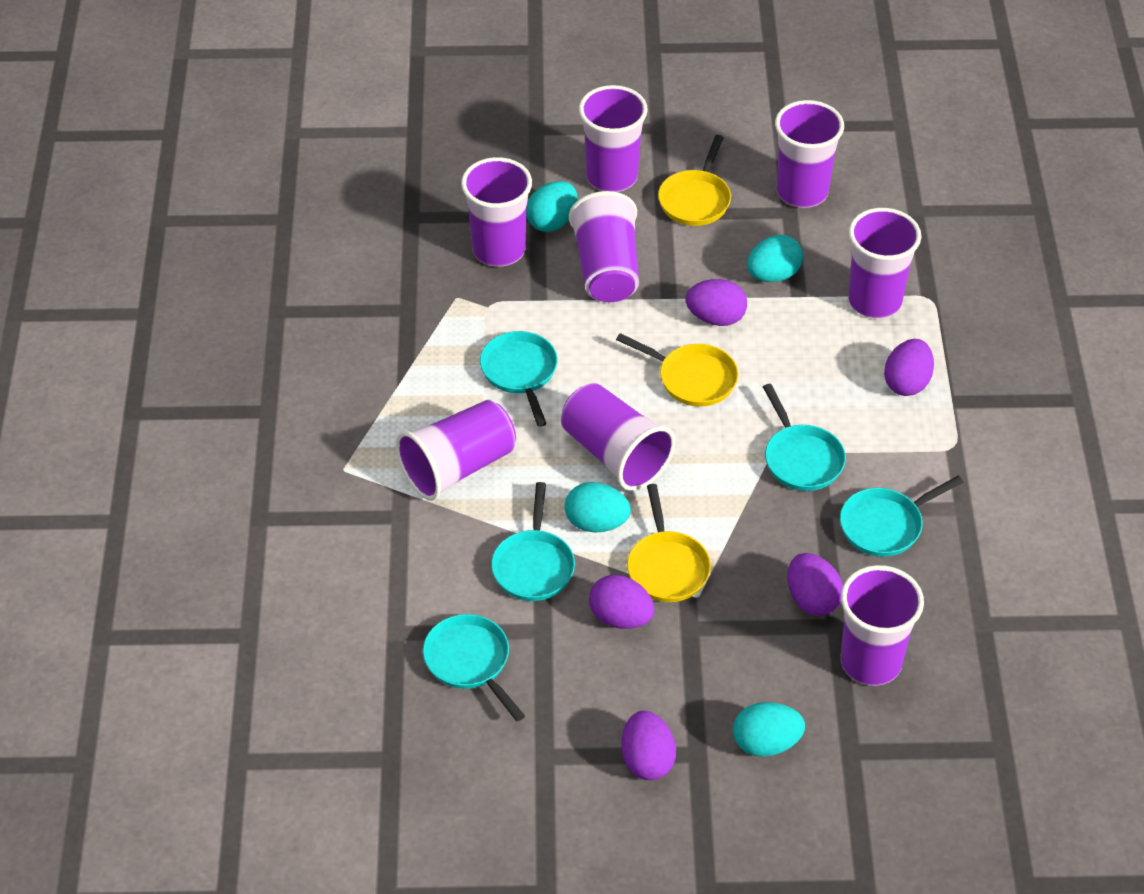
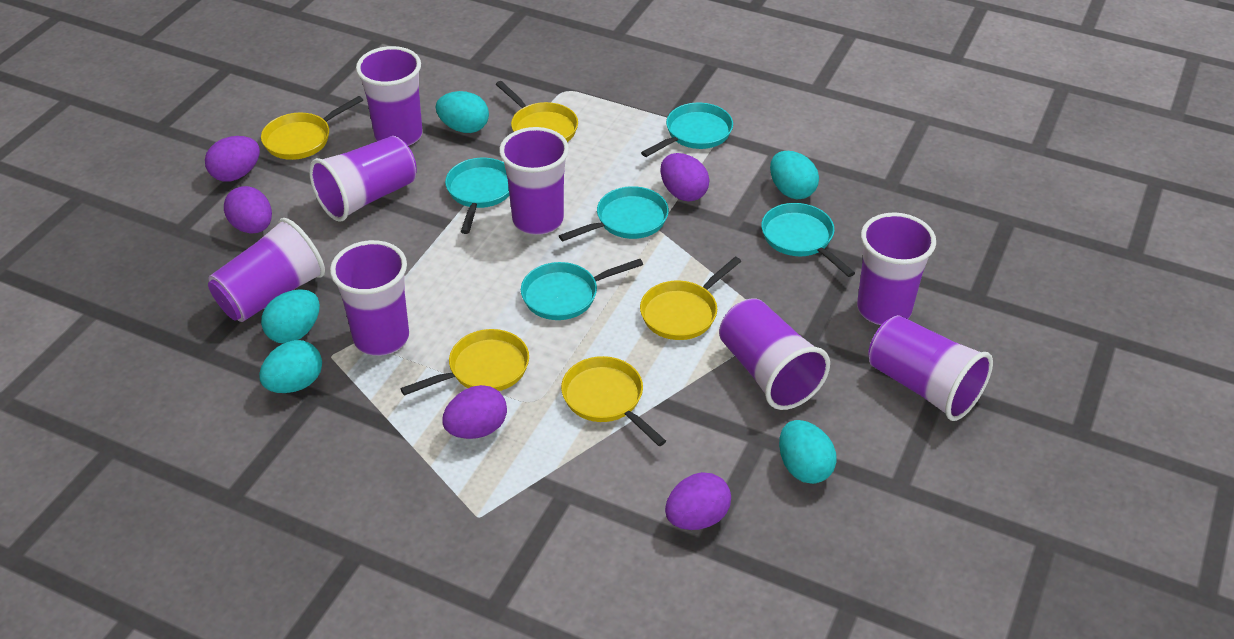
turquoise egg: 4 -> 5
yellow pan: 3 -> 5

